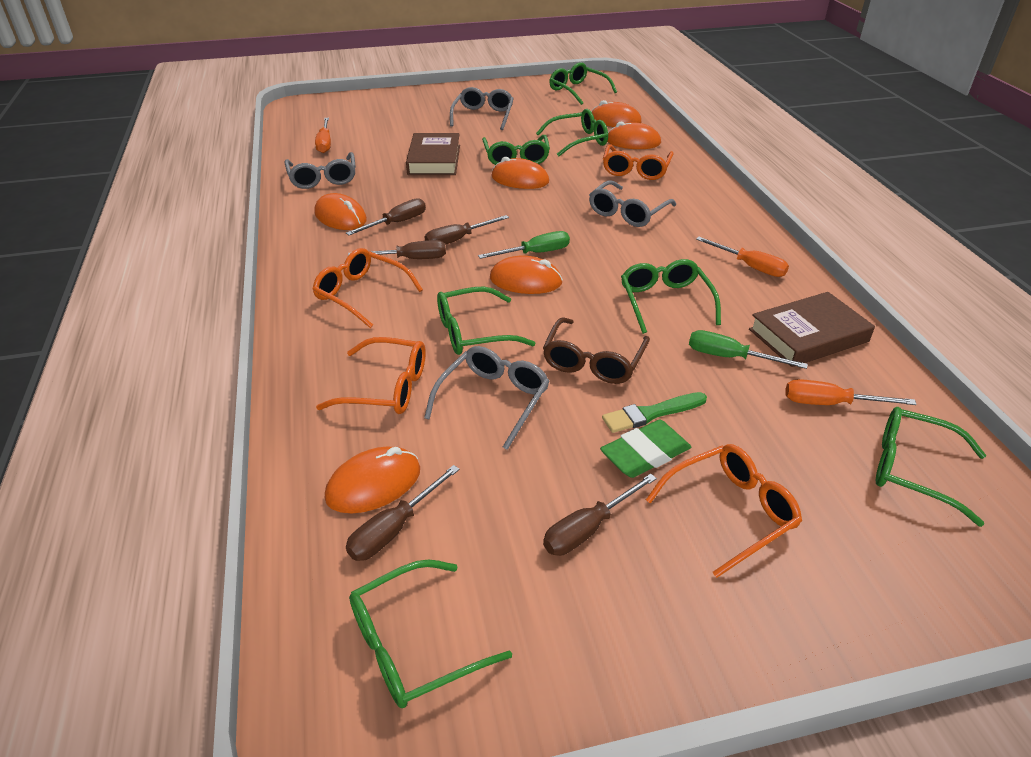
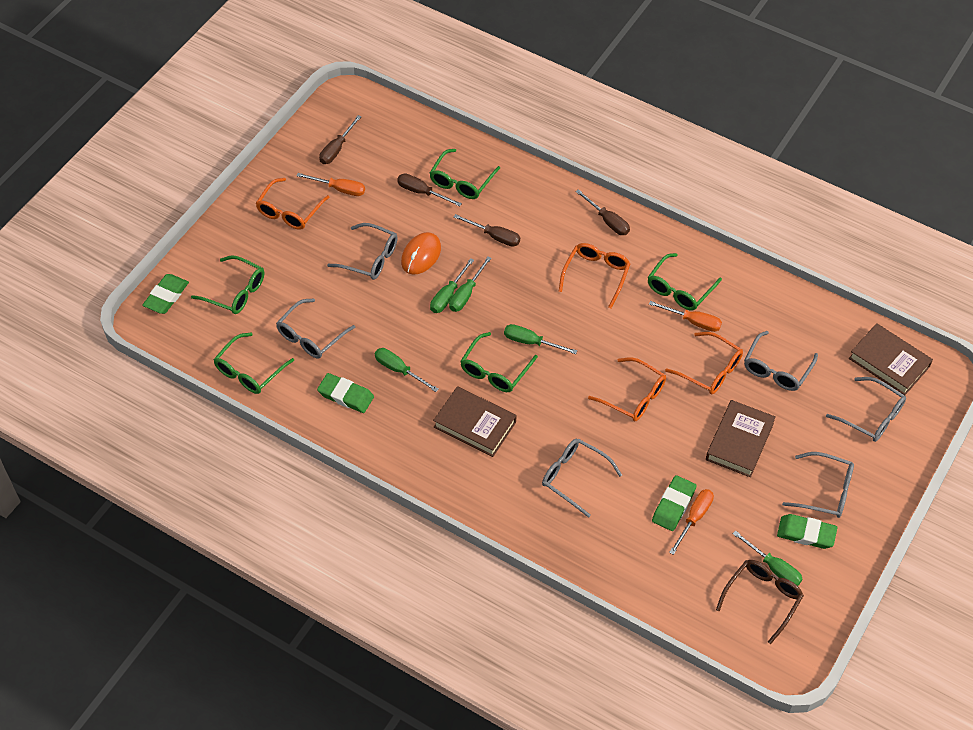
brown book: 2 -> 3
brown screwdriver: 5 -> 4
green brush: 1 -> 0
green eraser: 1 -> 4
green glasses: 7 -> 5
green screwdriver: 2 -> 5
grey glasses: 4 -> 6
orange mouse: 6 -> 1

